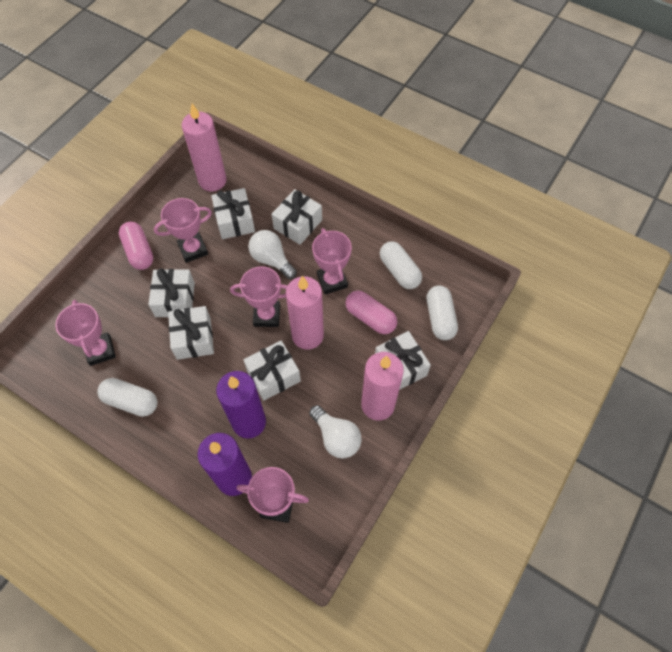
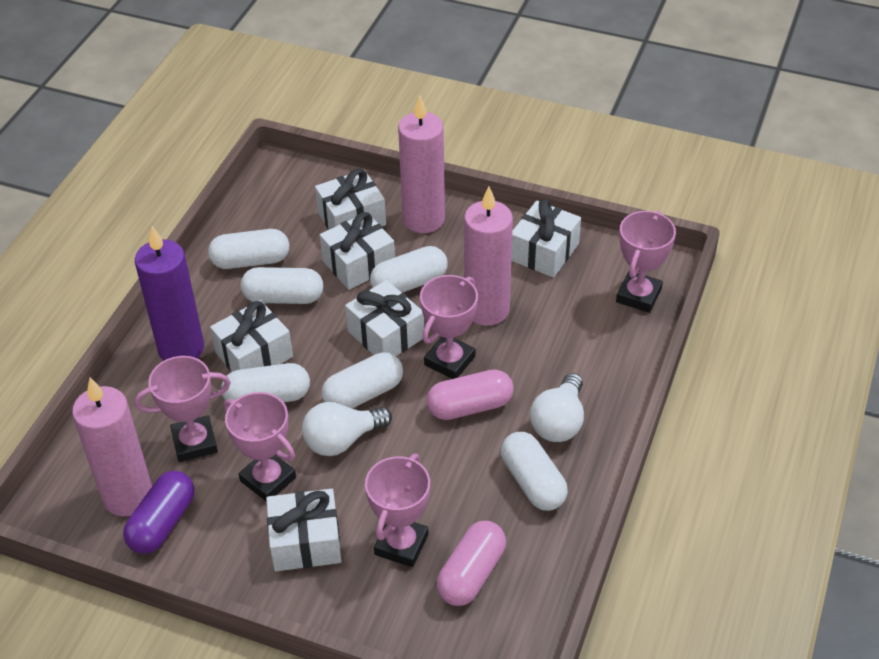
purple candle: 2 -> 1
purple capsule: 0 -> 1
white capsule: 3 -> 6

